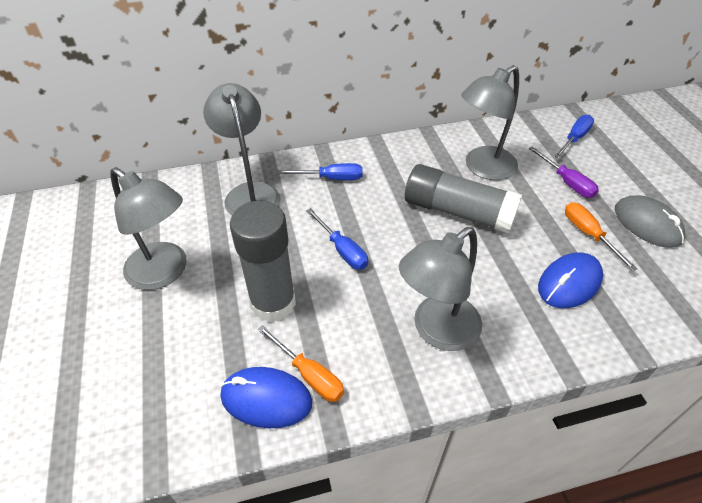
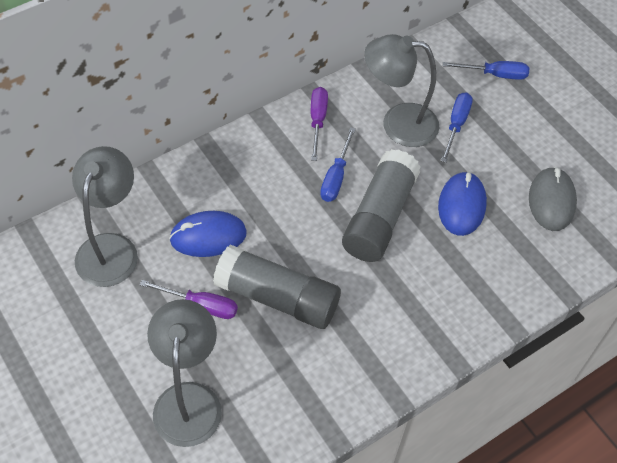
grey lamp: 4 -> 3
orange screwdriver: 2 -> 0
purple screwdriver: 1 -> 2

